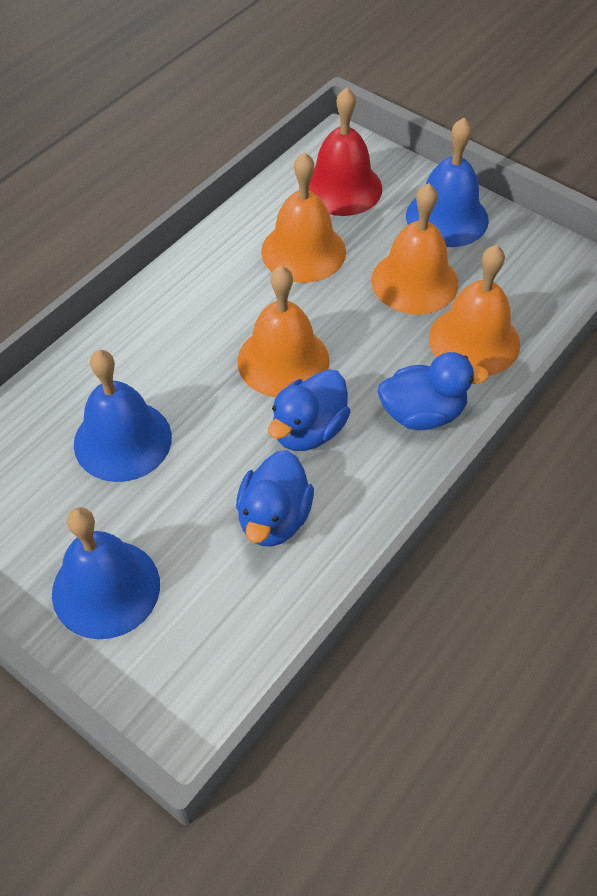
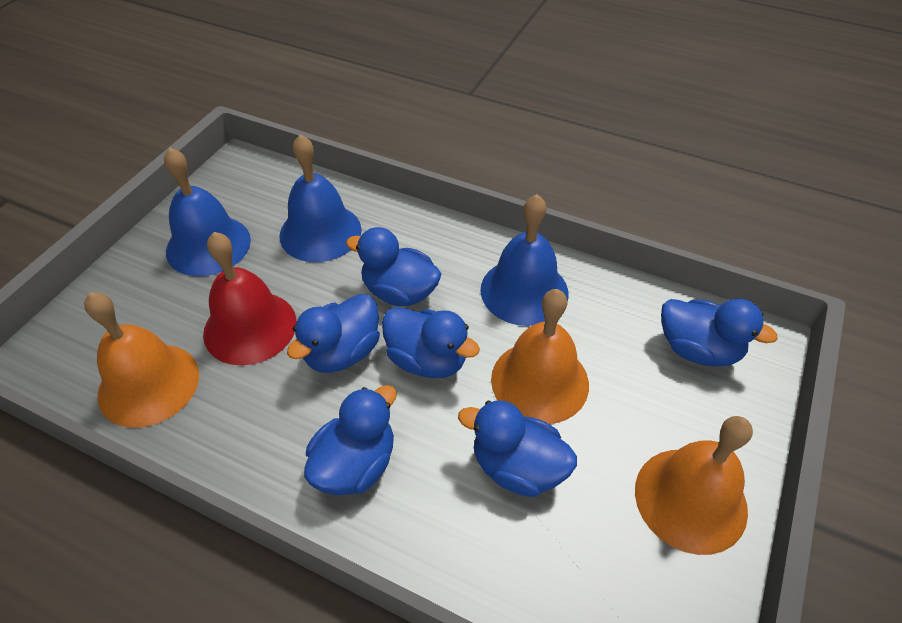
blue duck: 3 -> 6
orange bell: 4 -> 3

